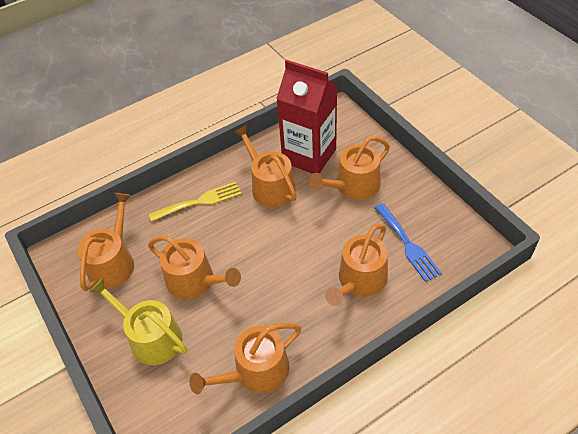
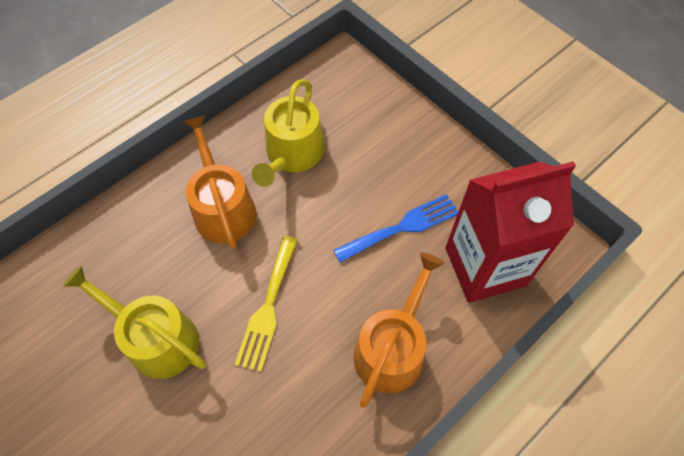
orange watering can: 6 -> 2
yellow watering can: 1 -> 2

